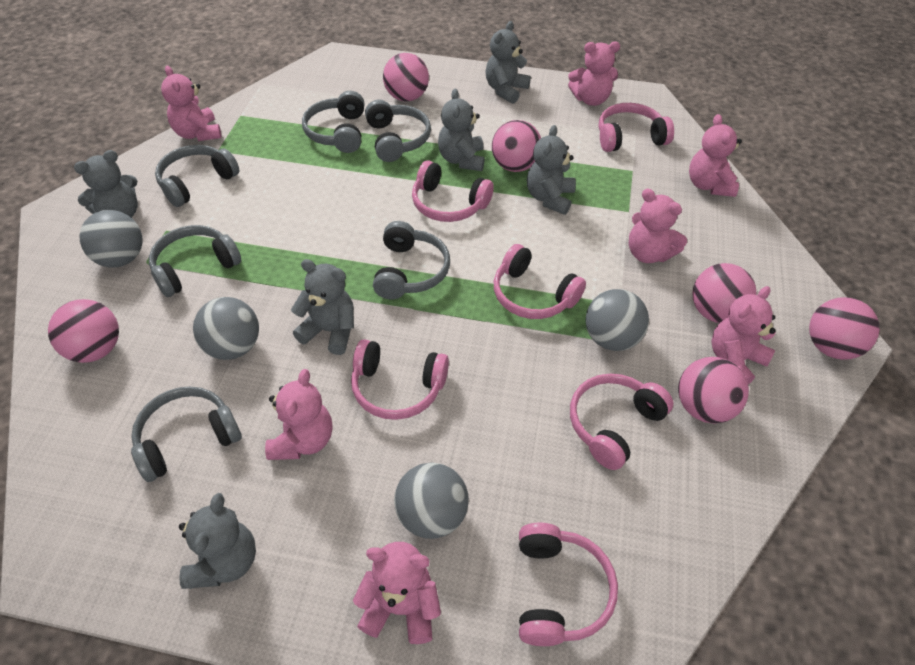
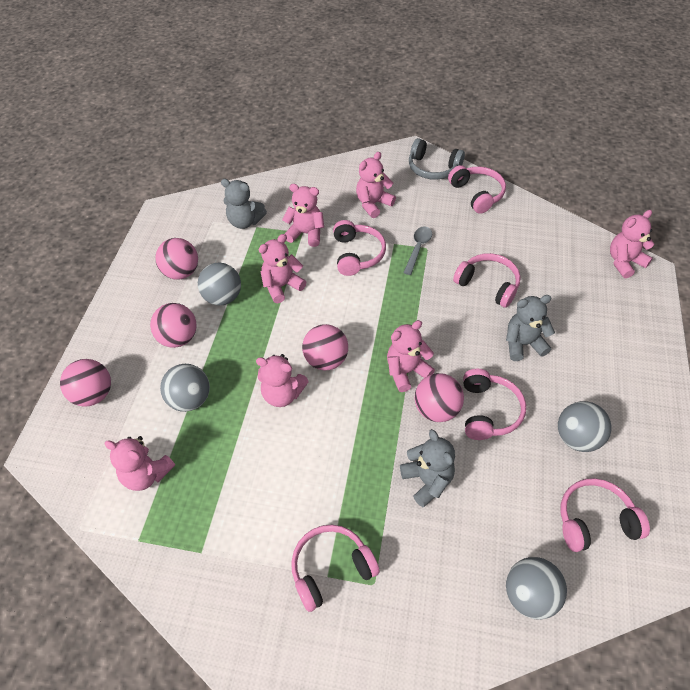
grey headphones: 6 -> 1
grey spoon: 0 -> 1
grey teddy bear: 6 -> 3
pink ball: 6 -> 5

